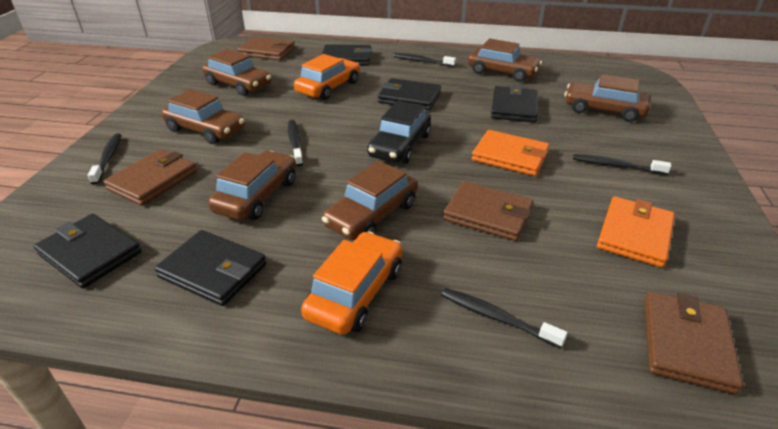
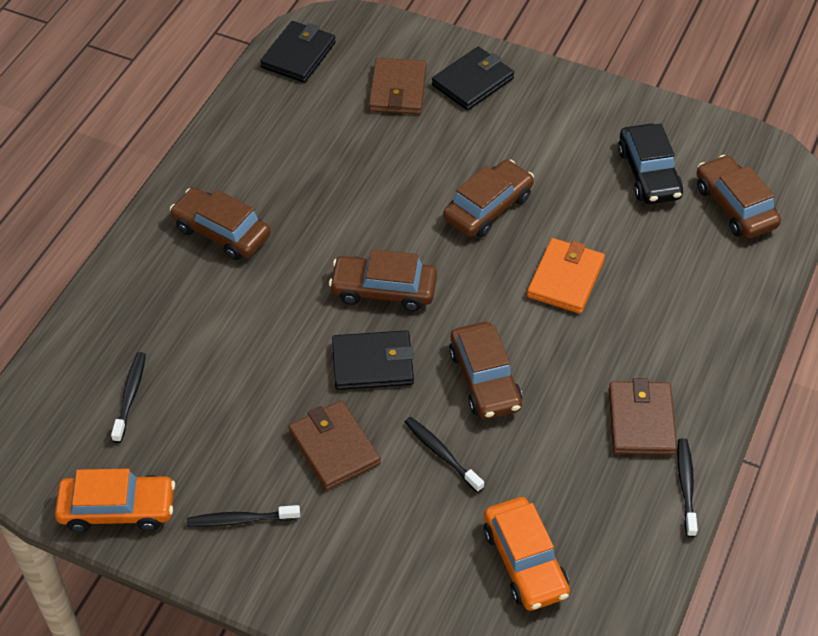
black toothbrush: 5 -> 4
black wallet: 5 -> 3
brown car: 6 -> 5
brown wallet: 4 -> 3
orange wallet: 2 -> 1

